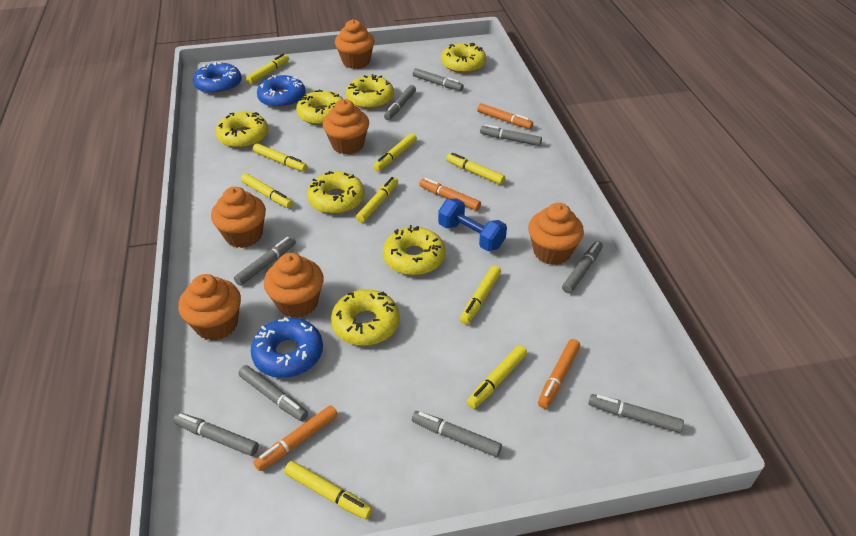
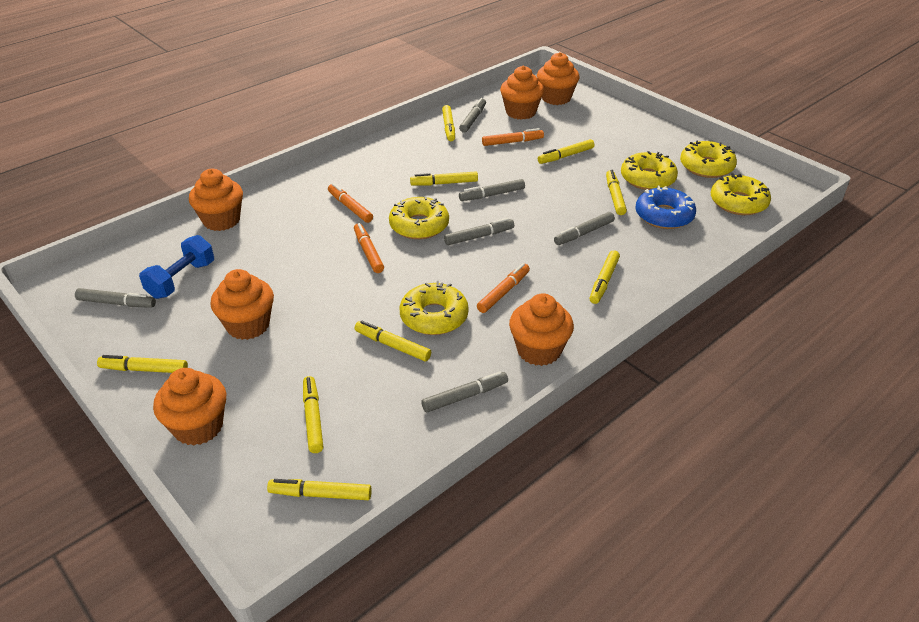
blue donut: 3 -> 1
grey marker: 9 -> 6
yellow donut: 7 -> 5

